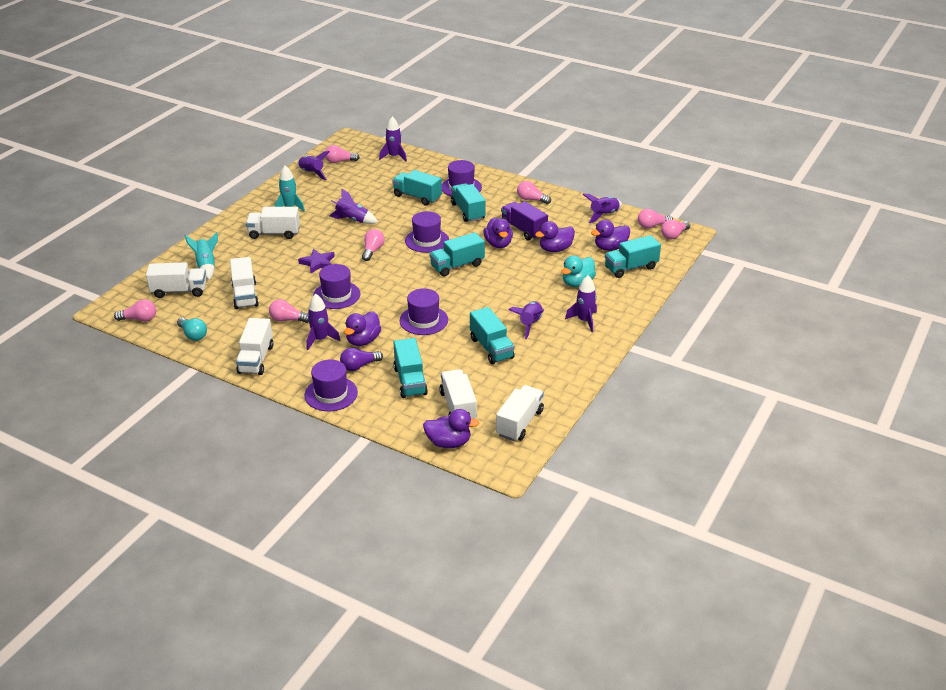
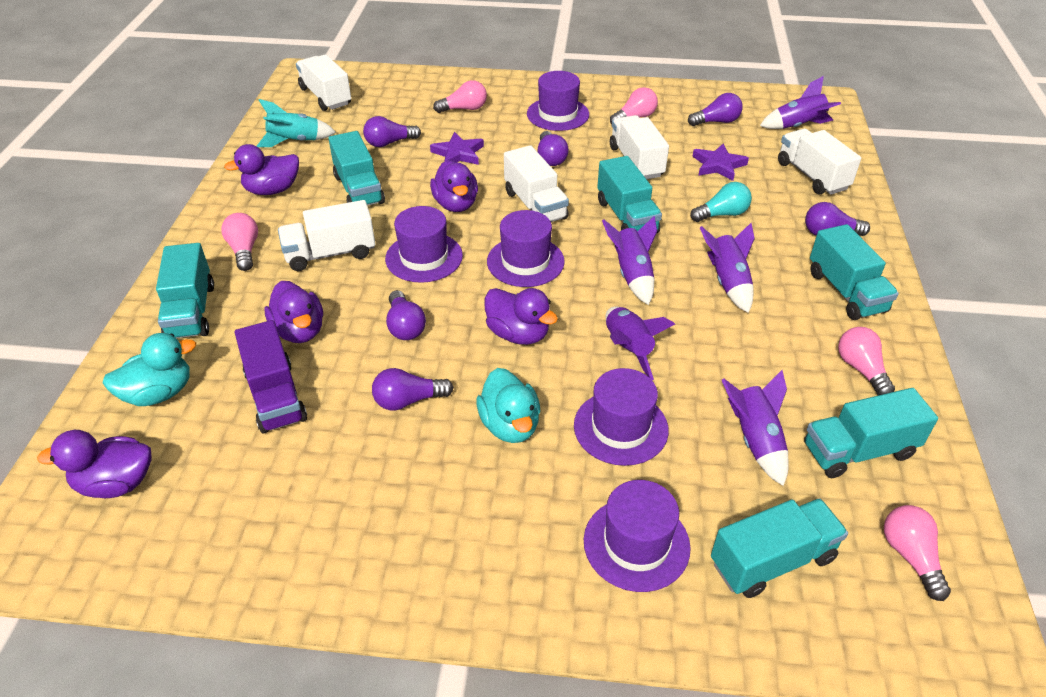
pink light bulb: 7 -> 5
purple light bulb: 1 -> 6
purple rocket: 7 -> 5
purple star: 1 -> 2
turquoise duck: 1 -> 2
turquoise rocket: 2 -> 1
white truck: 6 -> 5

